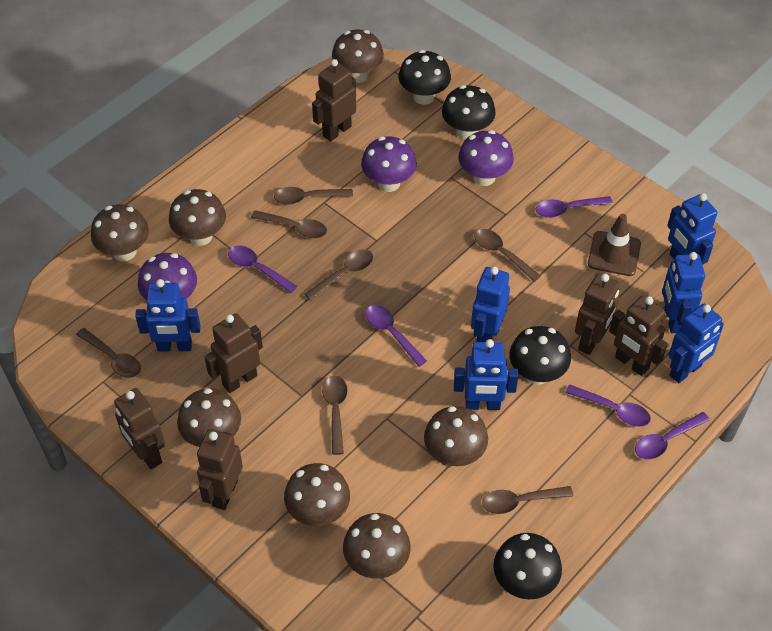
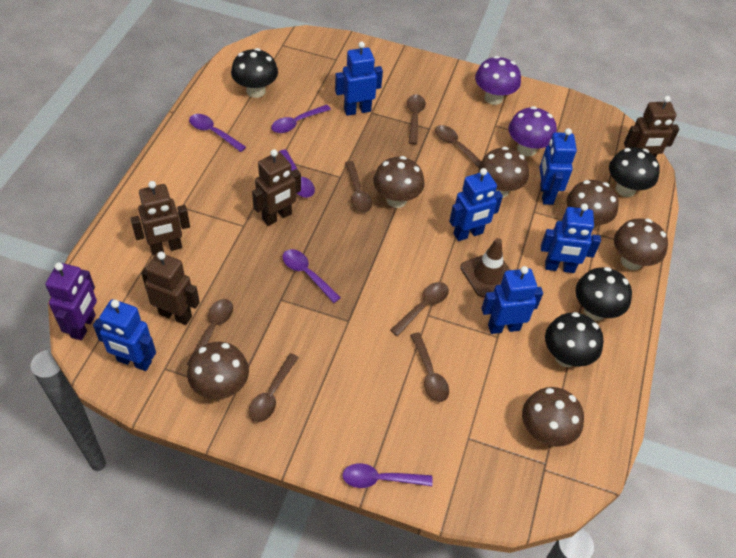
brown mushroom: 7 -> 6
brown robot: 6 -> 4
purple mushroom: 3 -> 2
purple robot: 0 -> 1

